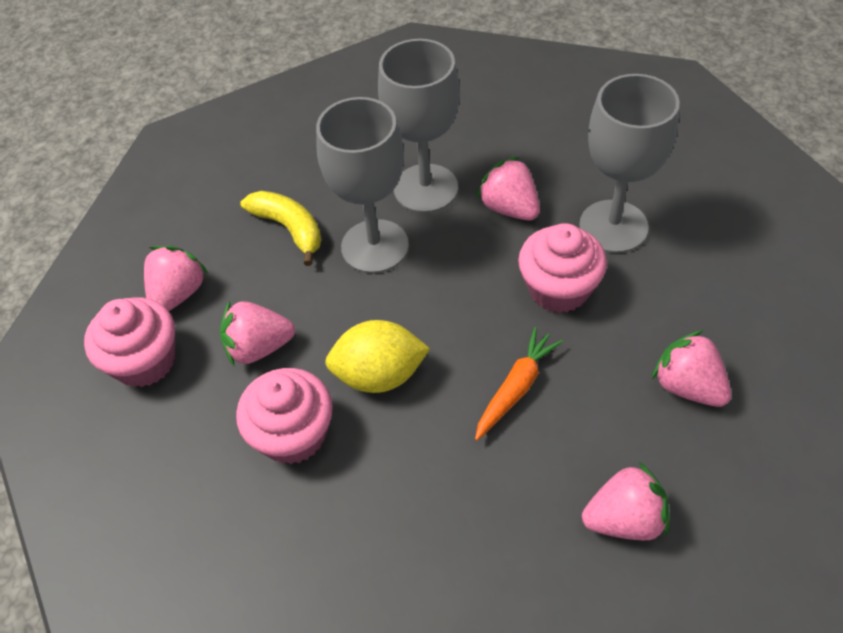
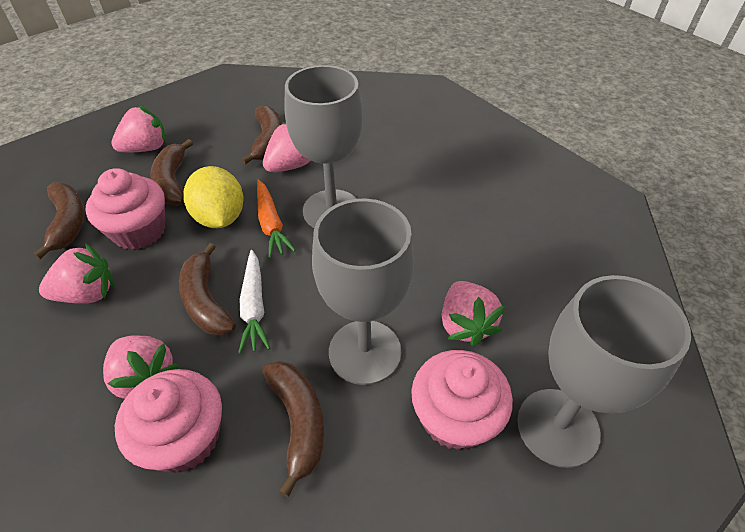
brown banana: 0 -> 5
white carrot: 0 -> 1
yellow banana: 1 -> 0

